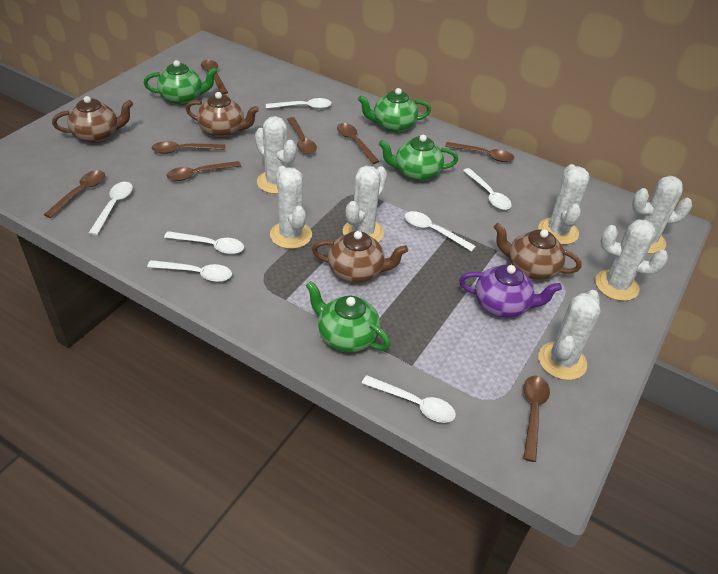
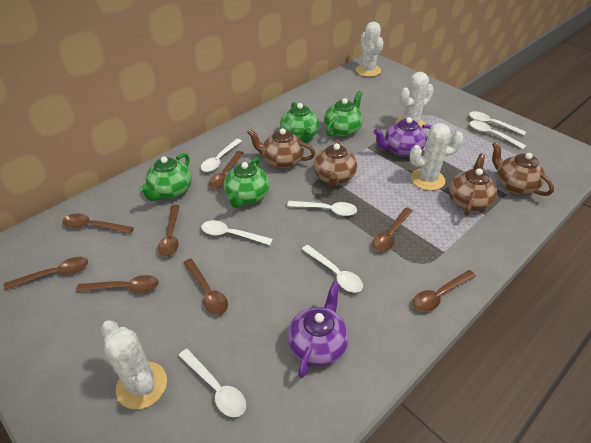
purple teapot: 1 -> 2
white cactus: 7 -> 4

